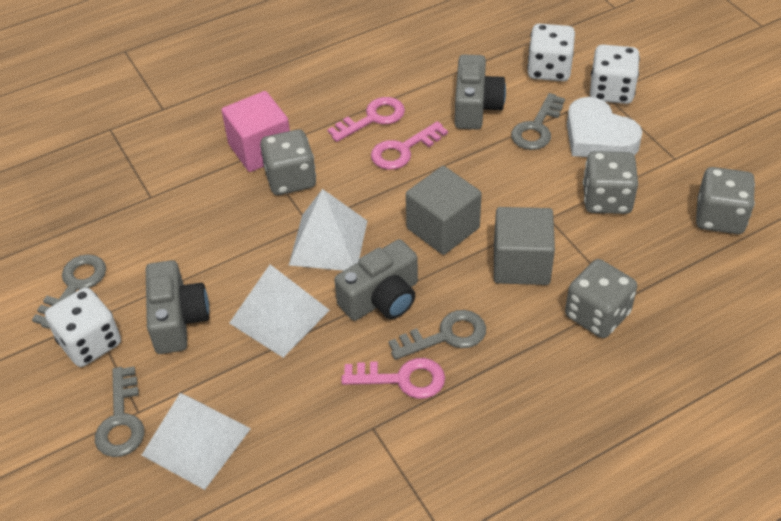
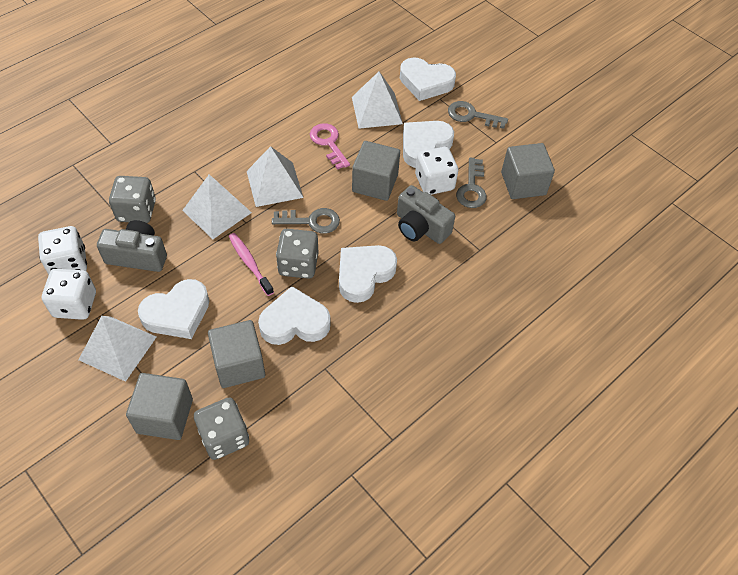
grey camera: 3 -> 2
grey cube: 2 -> 4
grey dice: 4 -> 3
grey key: 4 -> 3
pink cube: 1 -> 0
pink key: 3 -> 1
pink toothbrush: 0 -> 1
white heart: 1 -> 5
white pyramid: 3 -> 4

